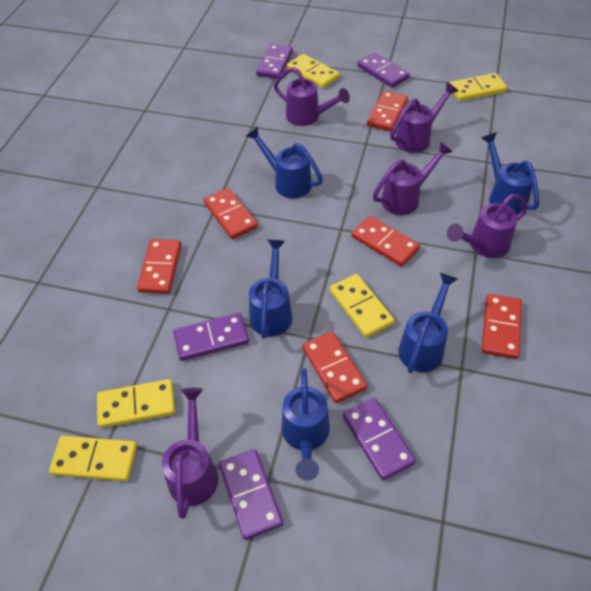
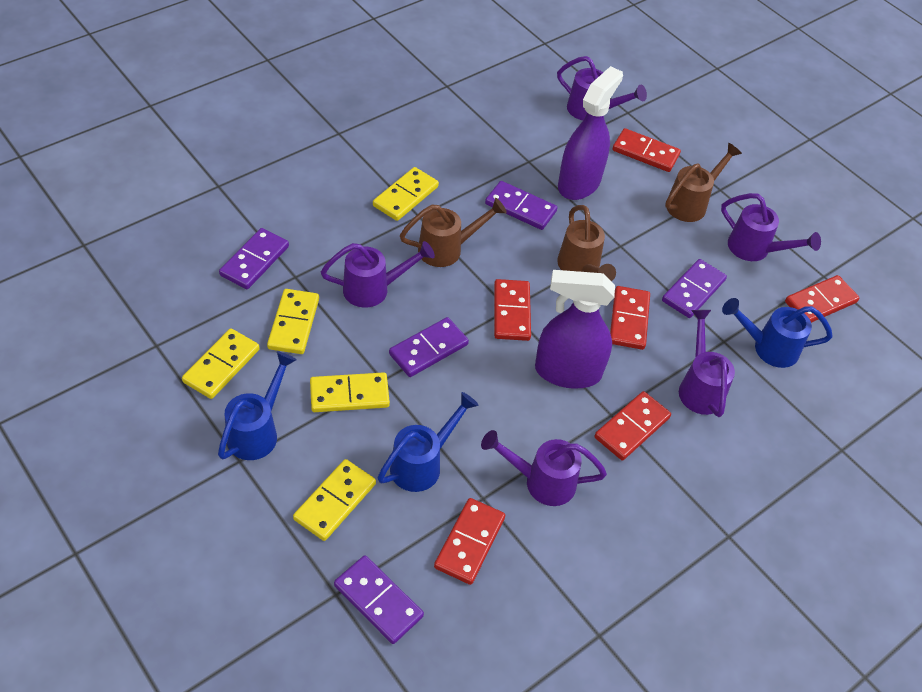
blue watering can: 5 -> 3
brown watering can: 0 -> 3
purple spray bottle: 0 -> 2

